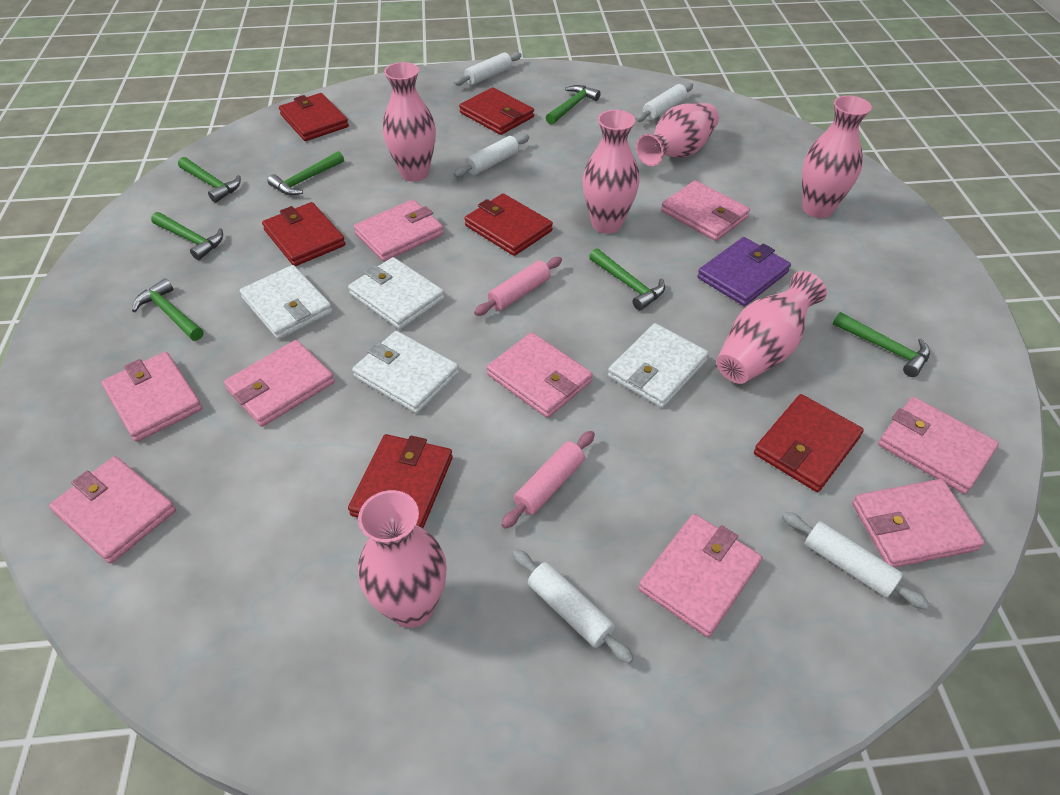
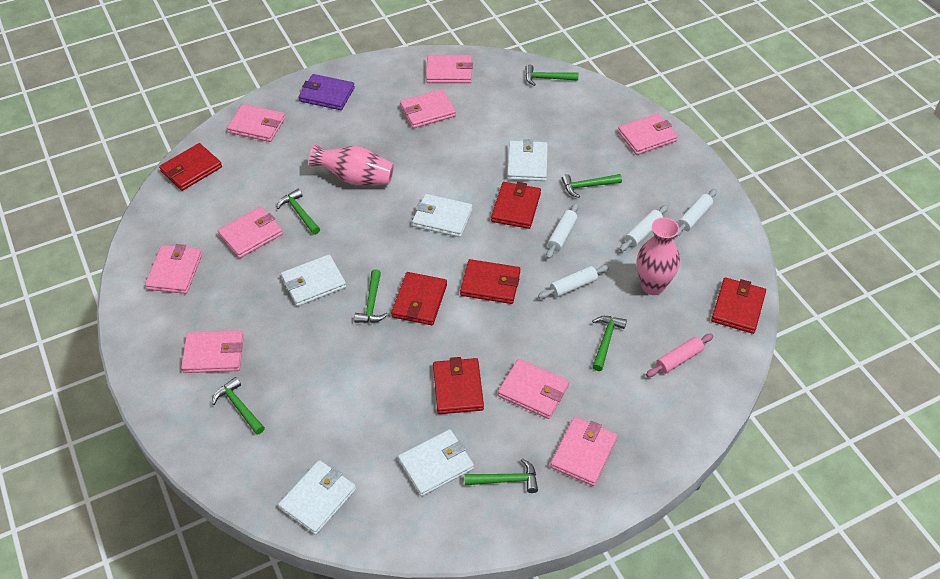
pink rolling pin: 2 -> 1
pink vase: 6 -> 2
white rolling pin: 5 -> 4
white wallet: 4 -> 5

